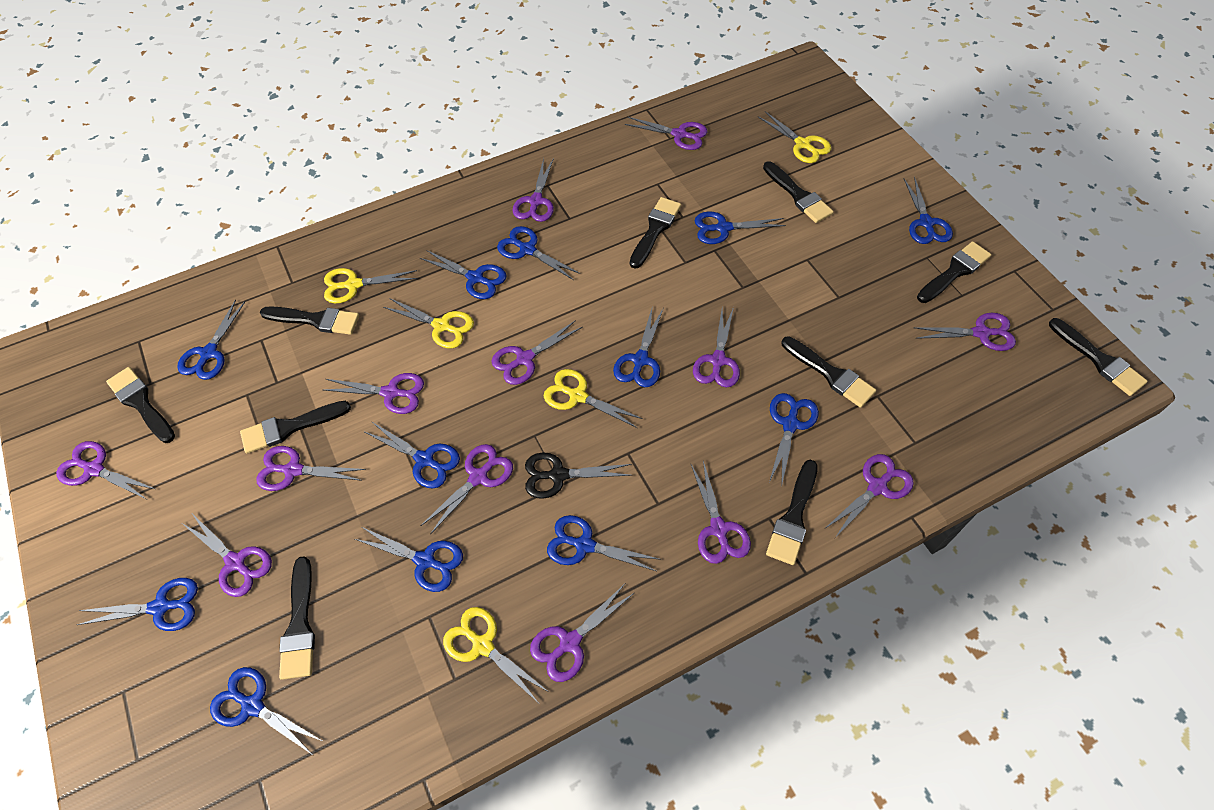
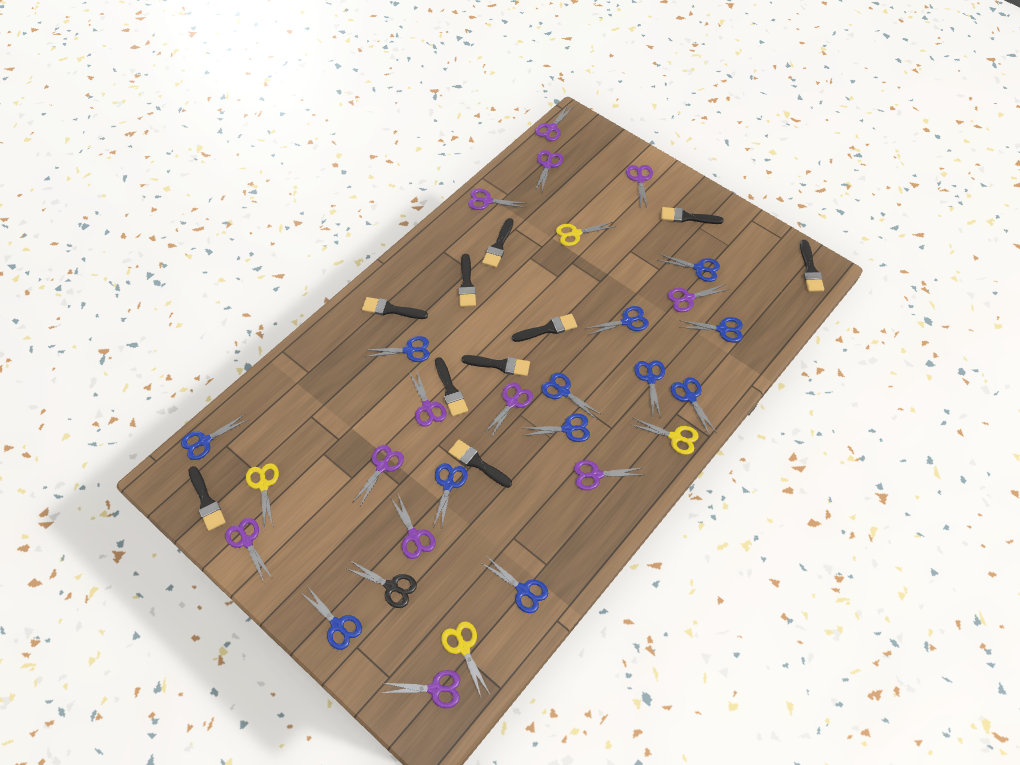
purple scissors: 13 -> 12
yellow scissors: 5 -> 4

